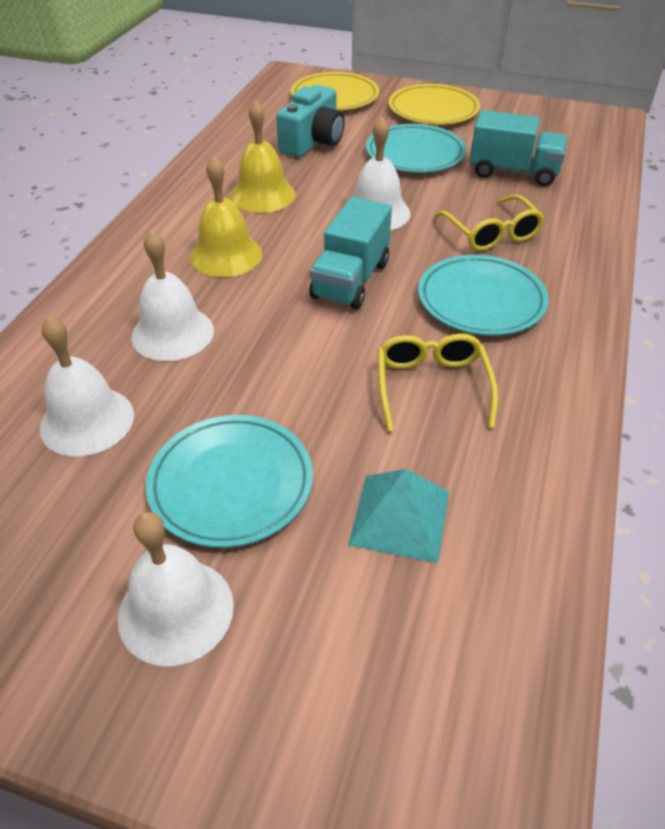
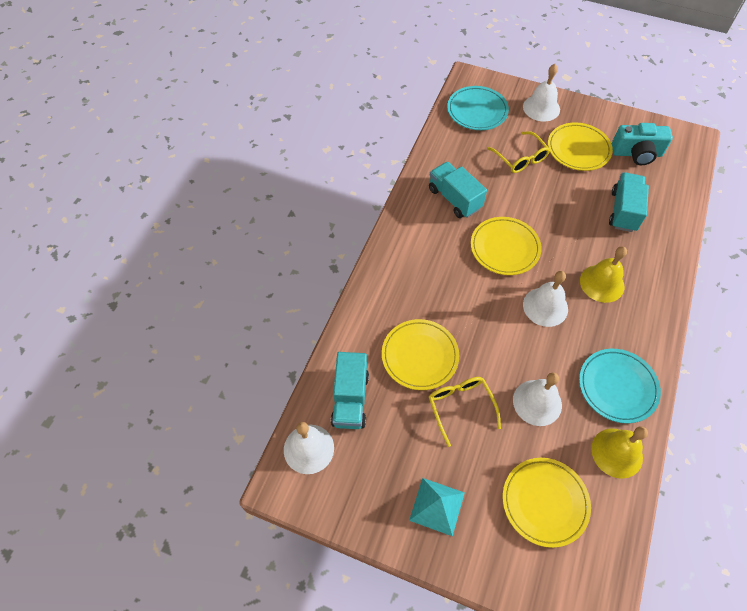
turquoise plate: 3 -> 2
turquoise truck: 2 -> 3
yellow plate: 2 -> 4

